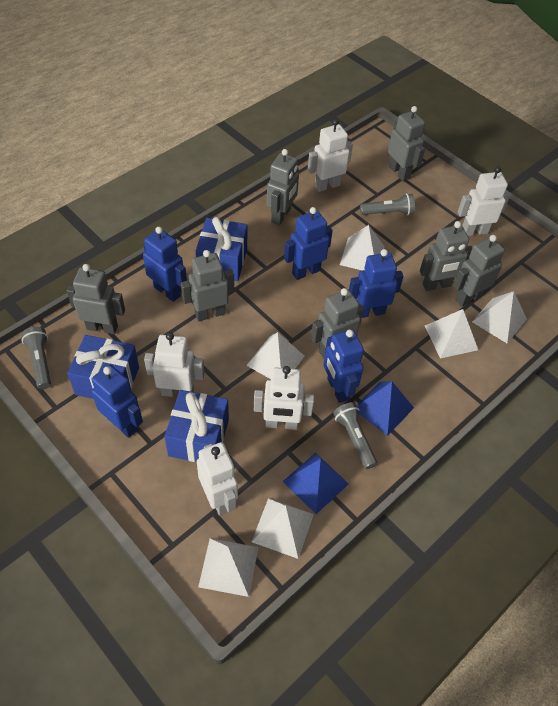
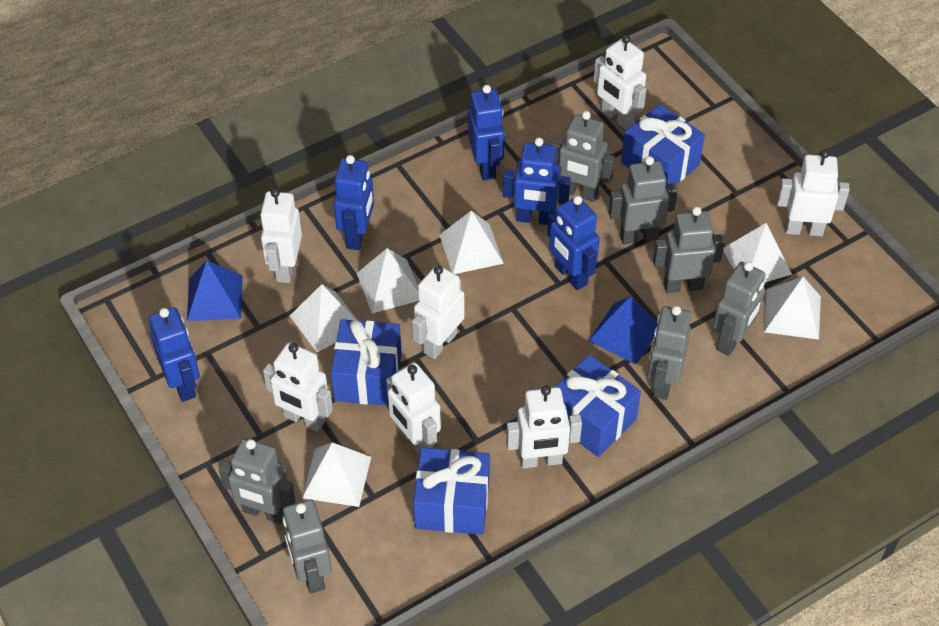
blue gift: 3 -> 4
grey flashlight: 3 -> 0
white robot: 5 -> 7

